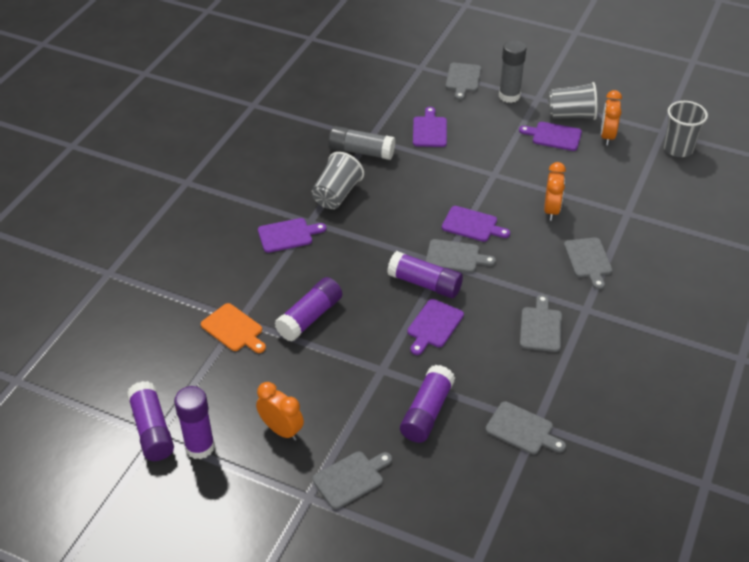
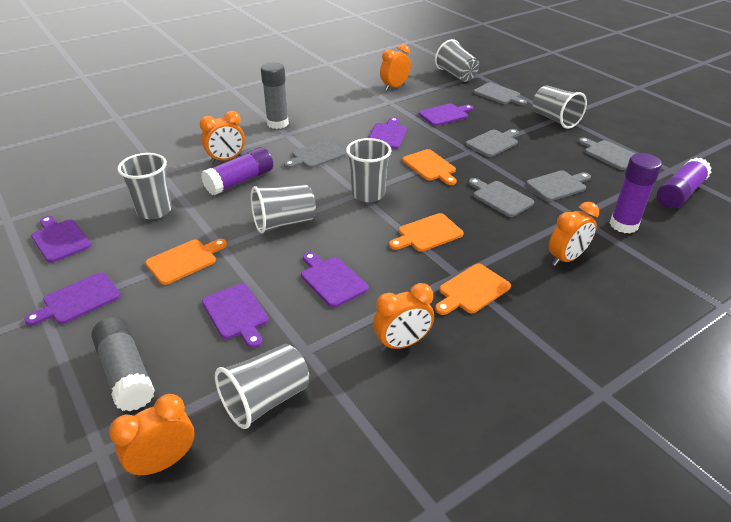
grey cup: 3 -> 6
orange clock: 3 -> 5
orange cutting board: 1 -> 4
purple cutting board: 5 -> 6
purple glue stick: 5 -> 3

